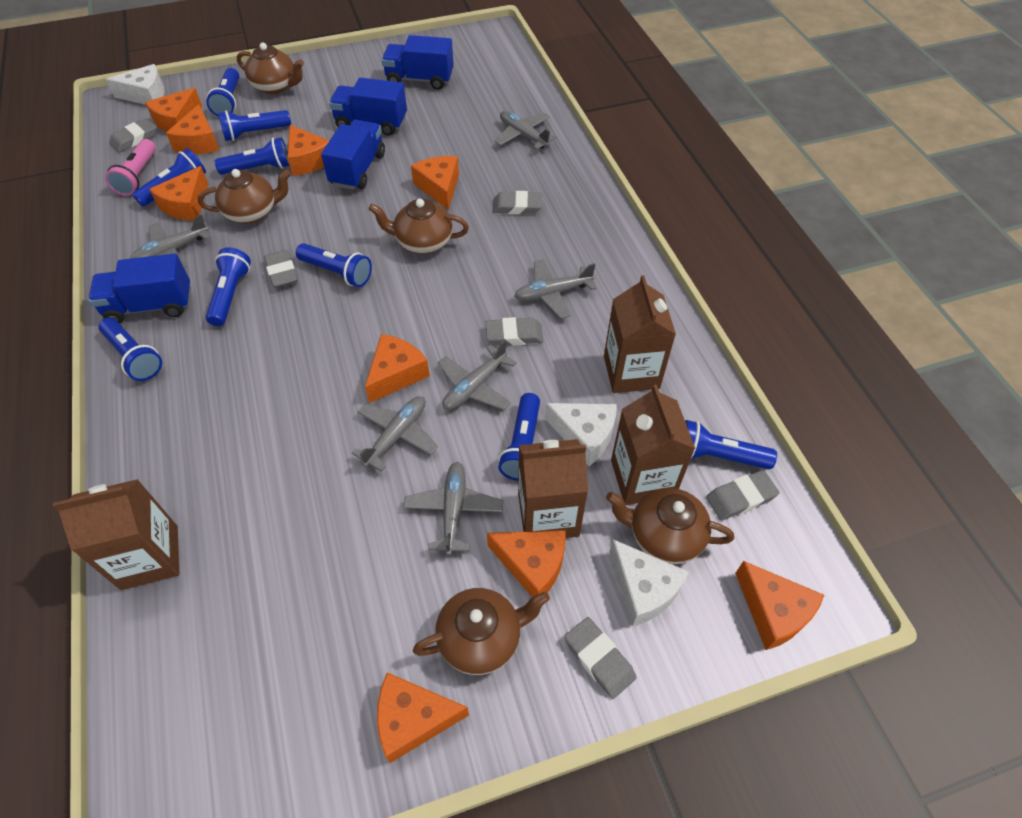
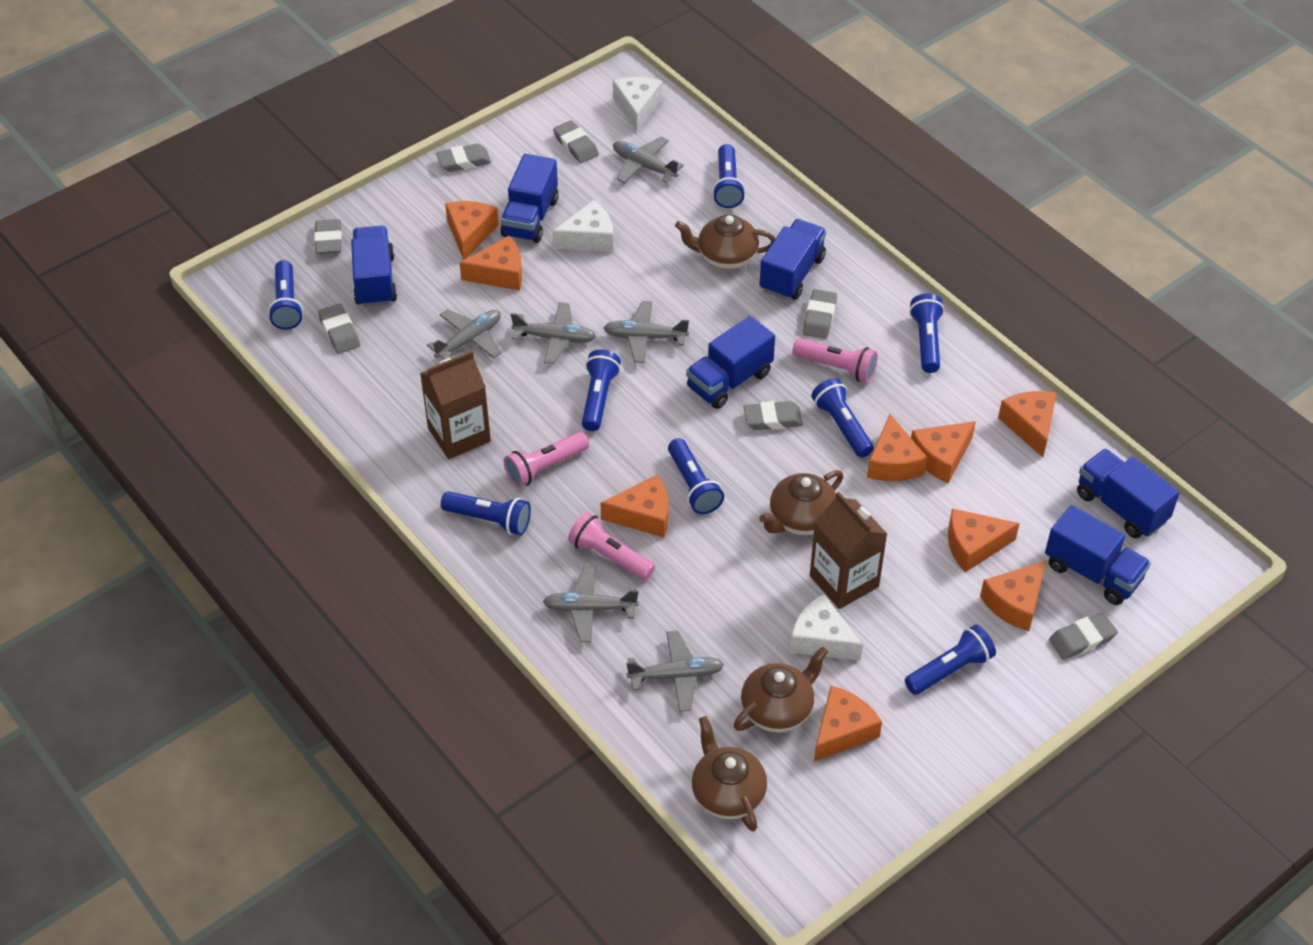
blue flashlight: 9 -> 8
blue truck: 4 -> 6
brown carton: 4 -> 2
brown teapot: 5 -> 4
grey eraser: 6 -> 7
pink flashlight: 1 -> 3

